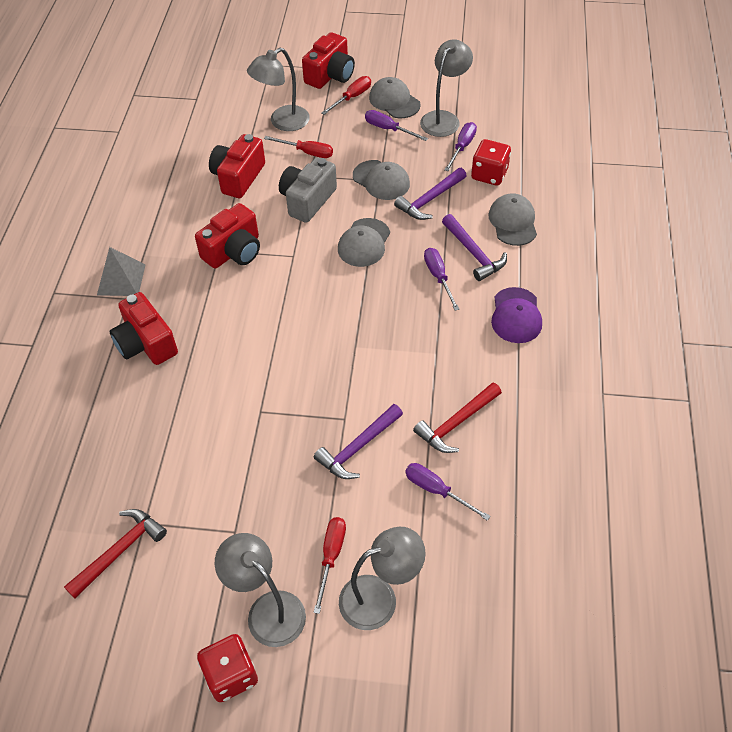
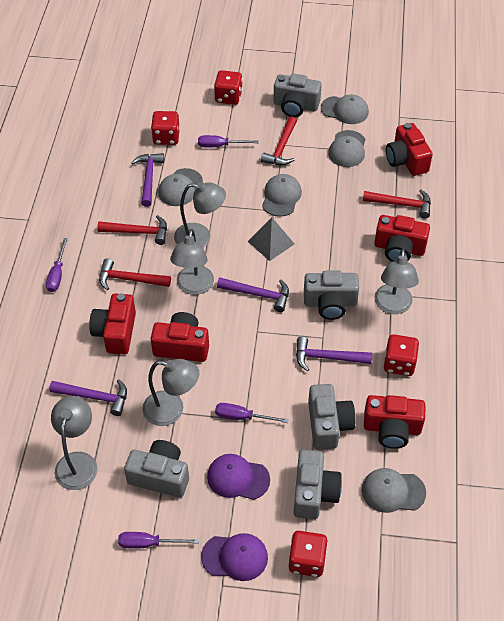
grey camera: 1 -> 5
grey cap: 4 -> 5
grey lamp: 4 -> 5
purple cap: 1 -> 2
purple hammer: 3 -> 4
red camera: 4 -> 5
red dice: 2 -> 4
red hammer: 2 -> 4
red screwdriver: 3 -> 0

